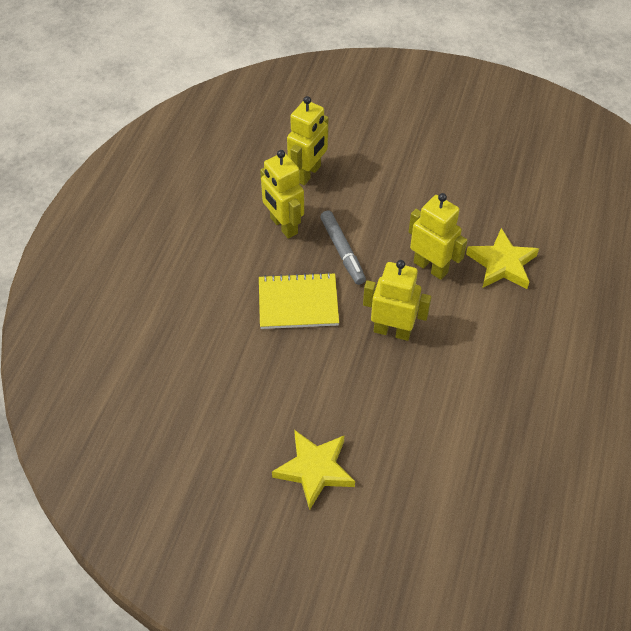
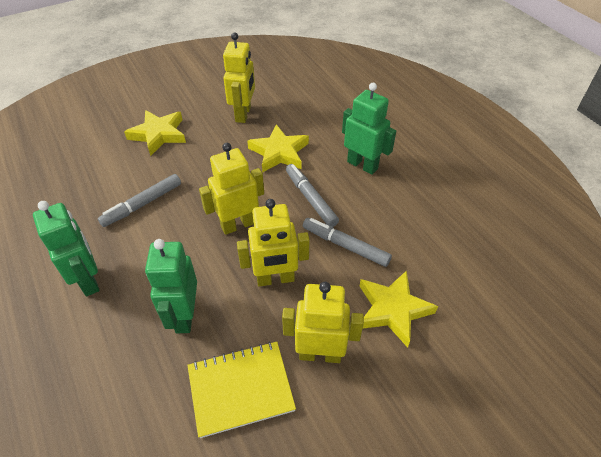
green robot: 0 -> 3
grey marker: 1 -> 3
yellow star: 2 -> 3

